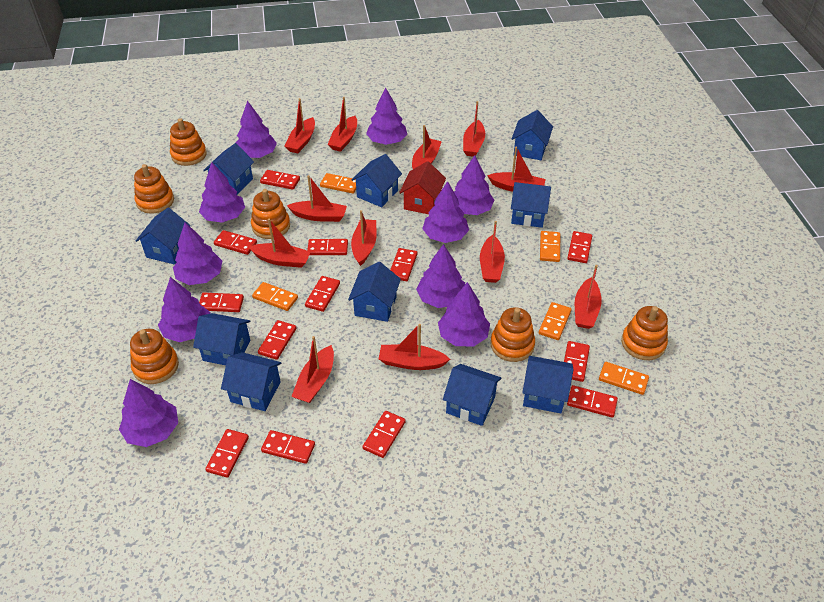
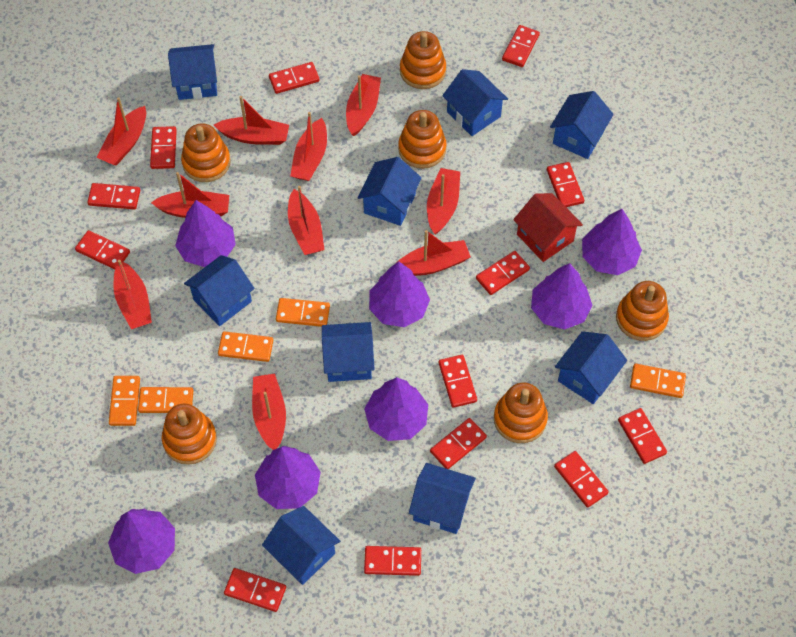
blue house: 10 -> 9
purple tree: 10 -> 7
red boat: 12 -> 10

